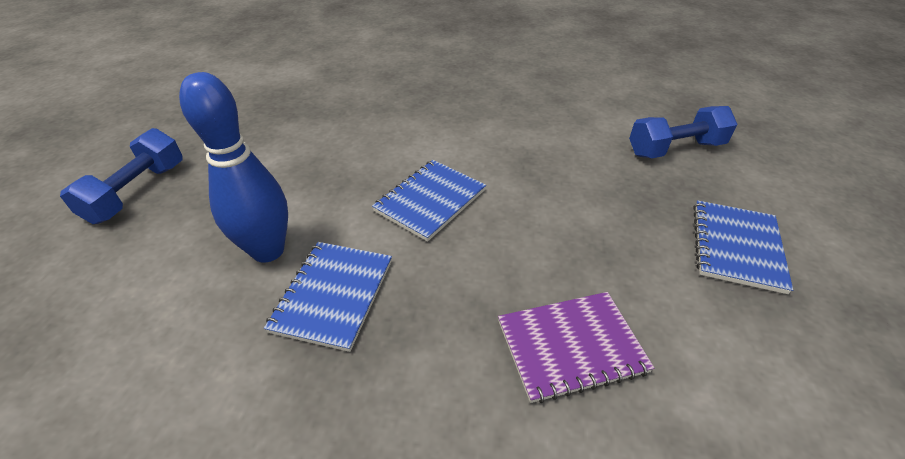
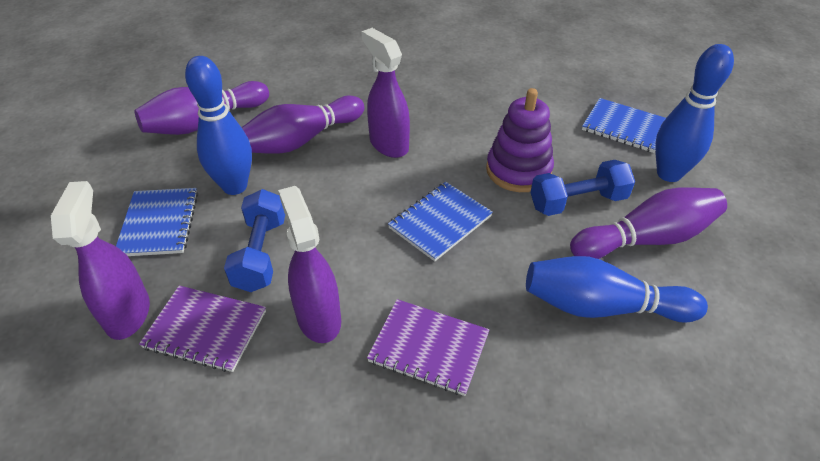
blue bowling pin: 1 -> 3
purple bowling pin: 0 -> 3
purple notebook: 1 -> 2
purple spray bottle: 0 -> 3
purple stacking toy: 0 -> 1

